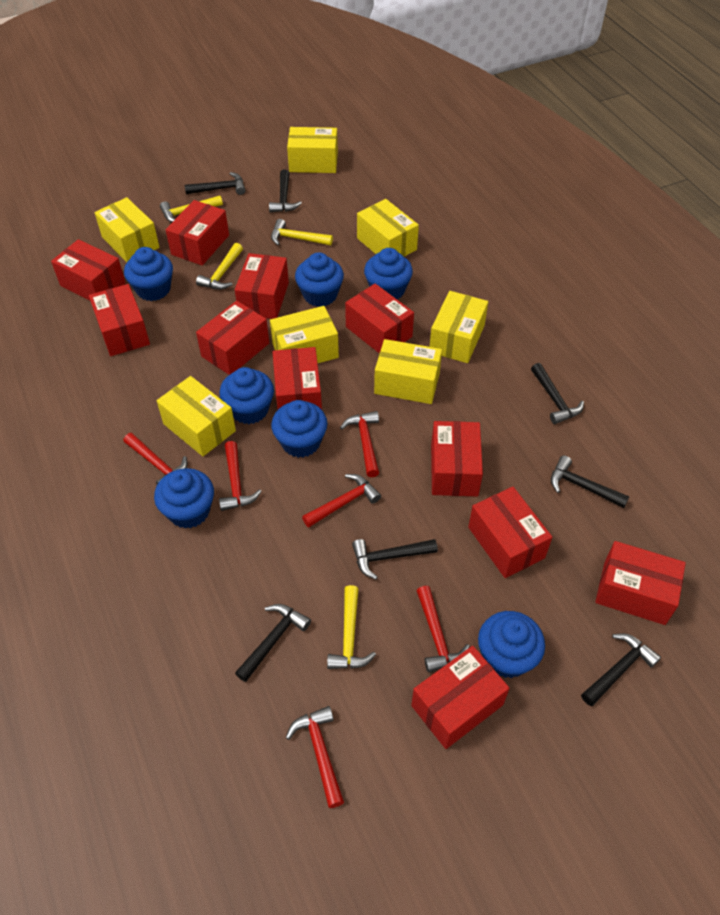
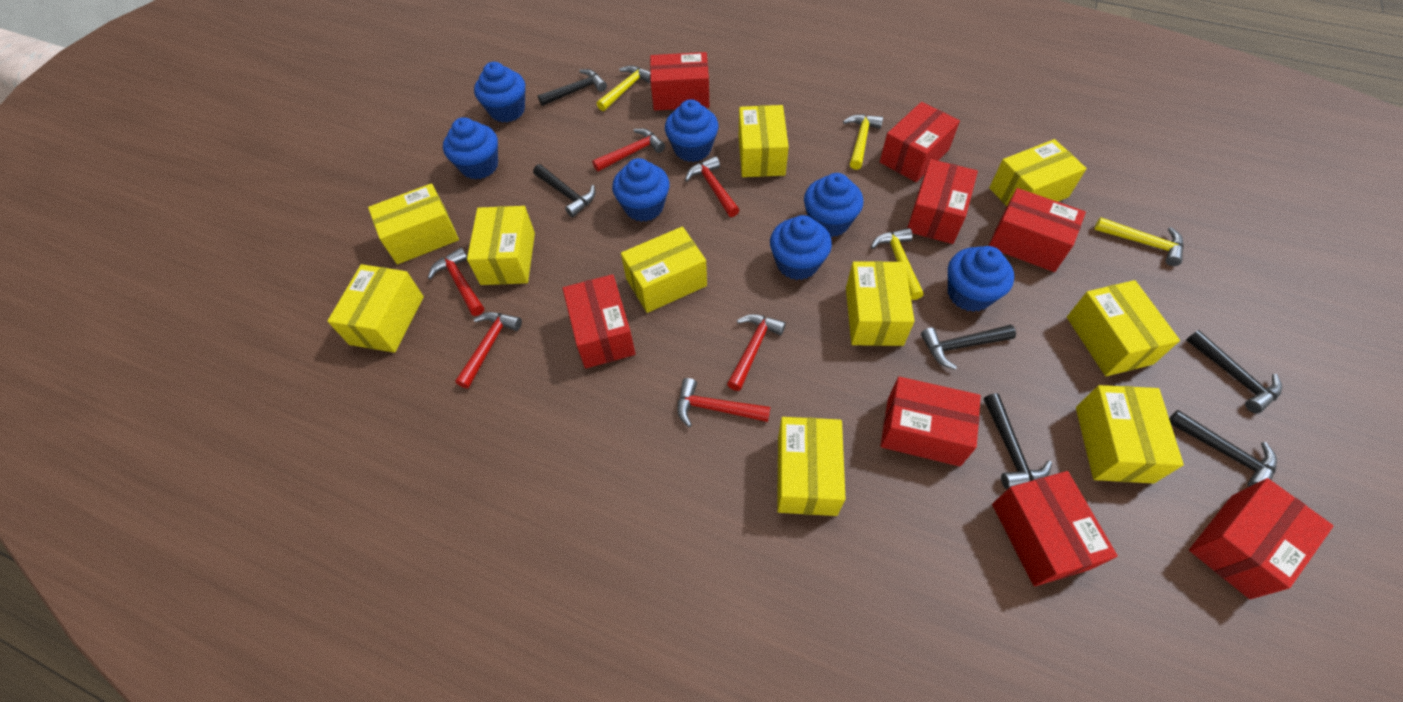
black hammer: 7 -> 6
red box: 11 -> 8
yellow box: 7 -> 10

